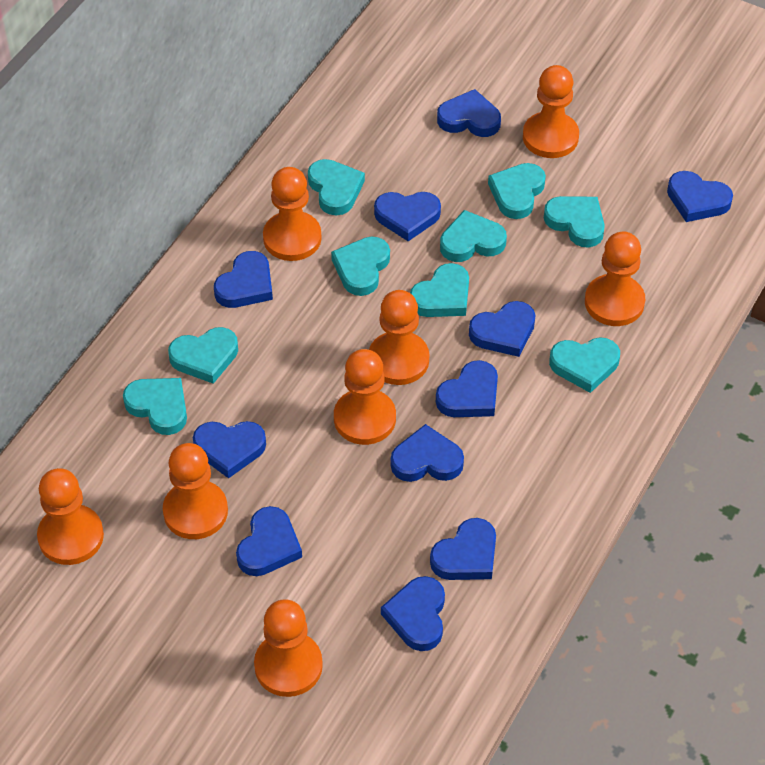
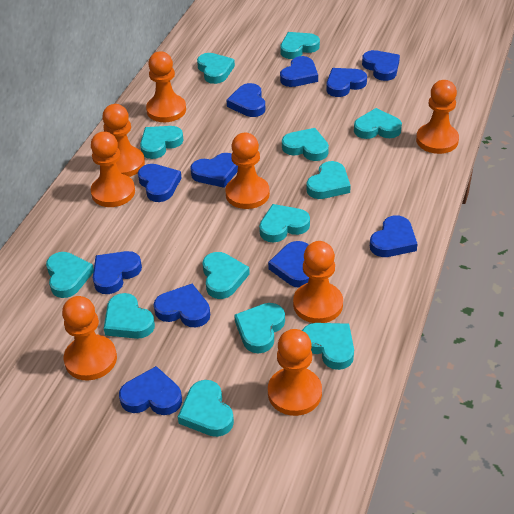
turquoise heart: 9 -> 13

